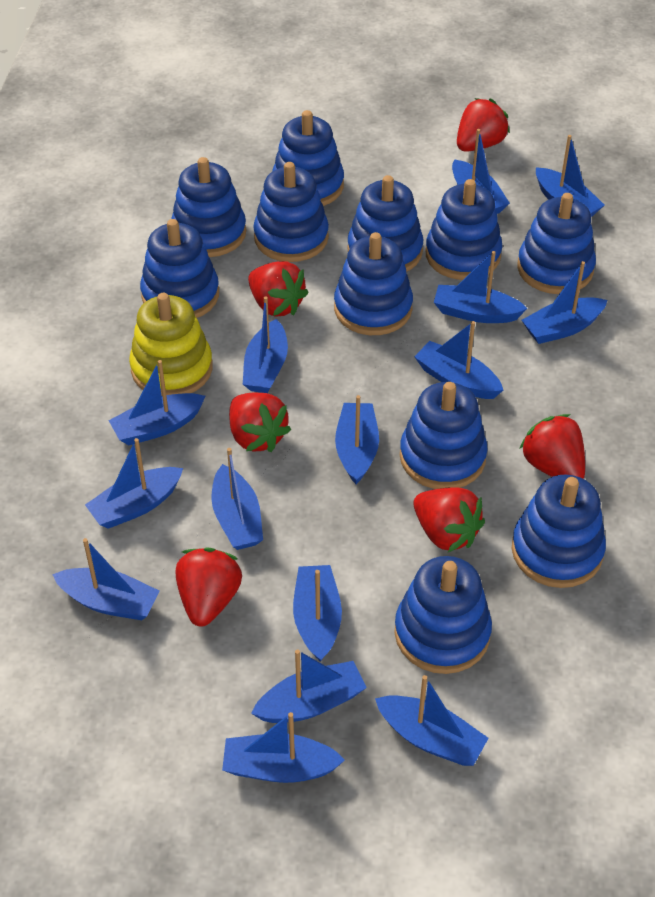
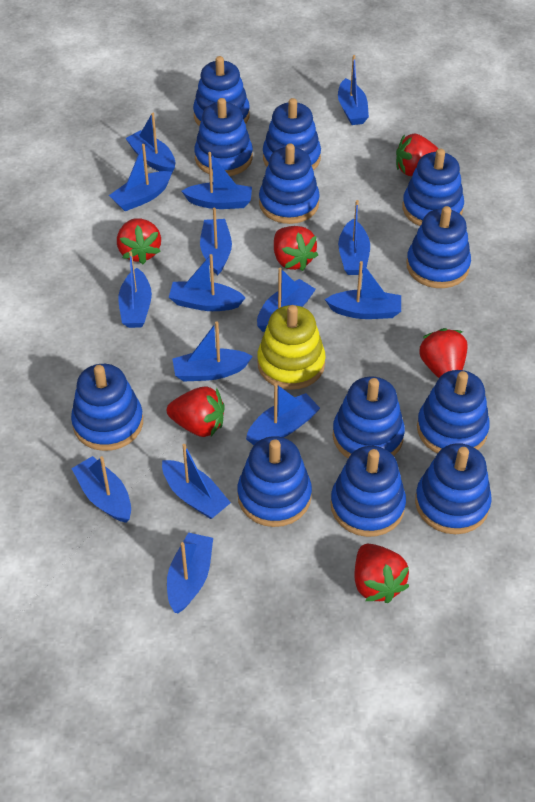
blue stacking toy: 11 -> 12

